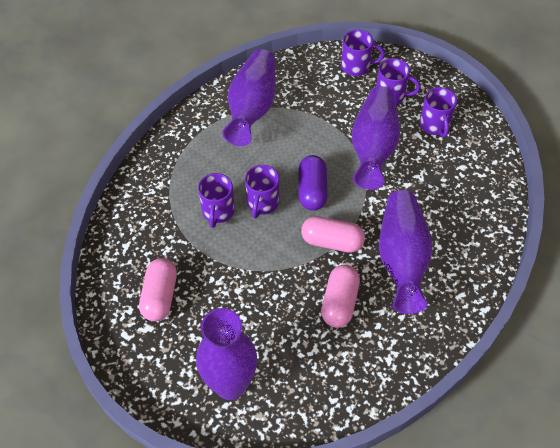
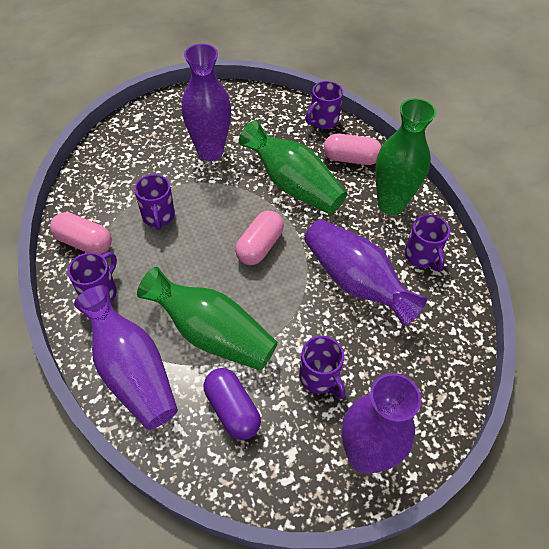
green vase: 0 -> 3

